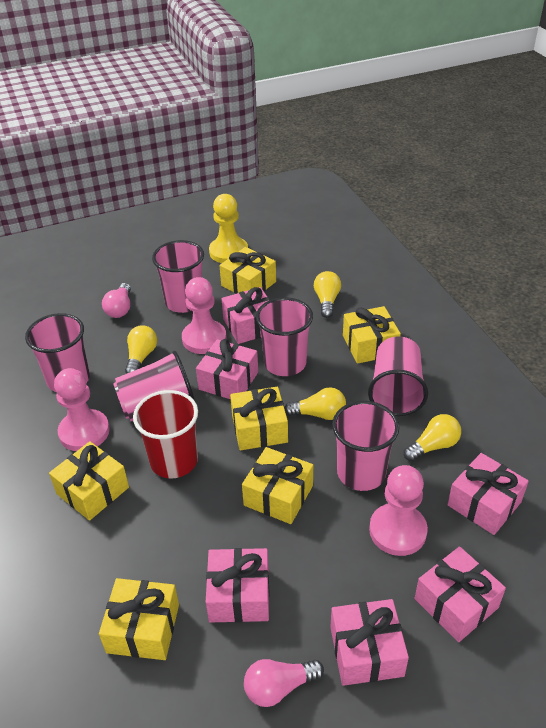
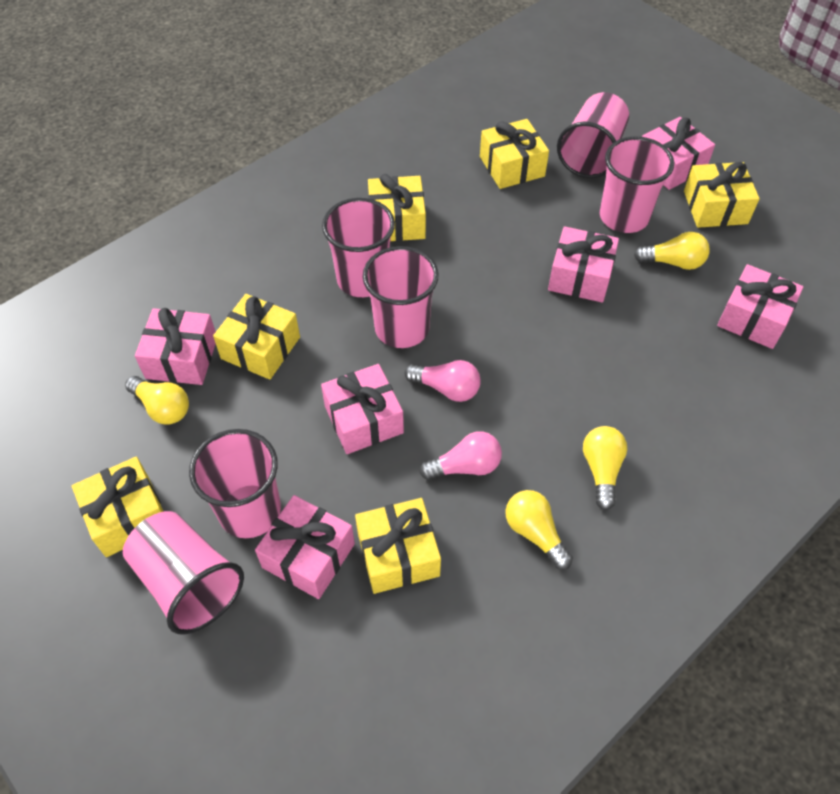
pink pawn: 3 -> 0
red cup: 1 -> 0
yellow pawn: 1 -> 0

